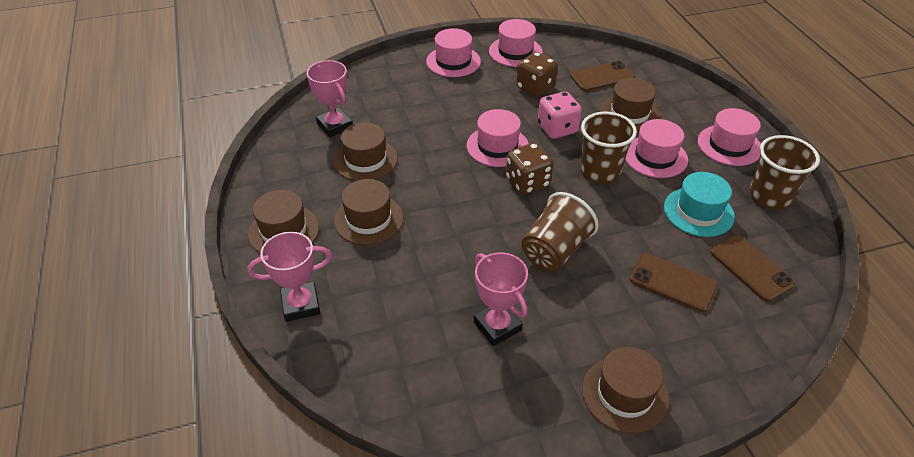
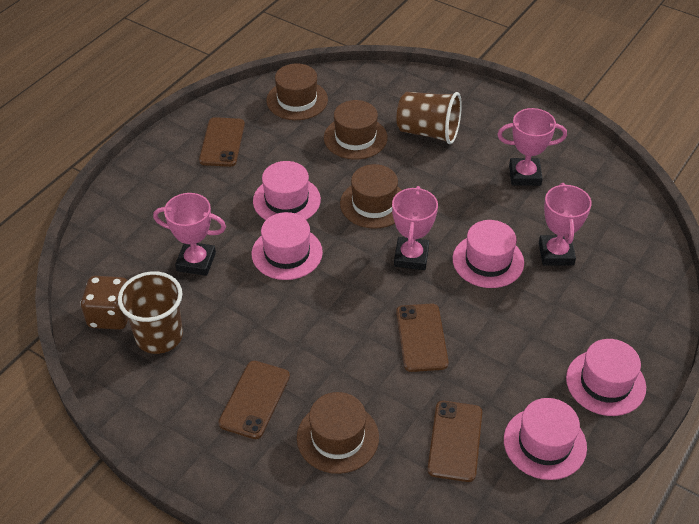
brown cup: 3 -> 2
brown dice: 2 -> 1
brown hat: 5 -> 4
brown phone: 3 -> 4
pink dice: 1 -> 0
pink trophy: 3 -> 4
turquoise hat: 1 -> 0

